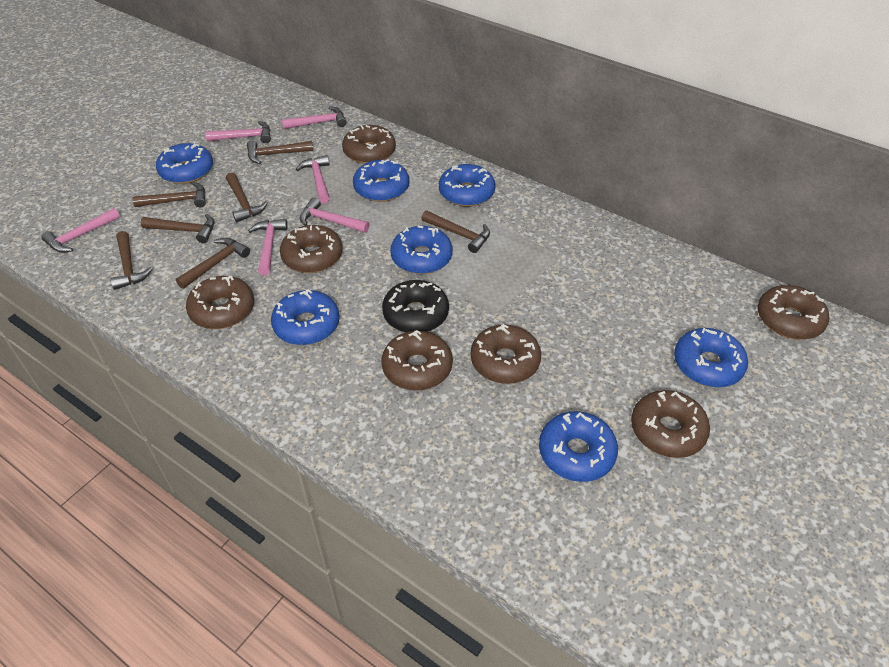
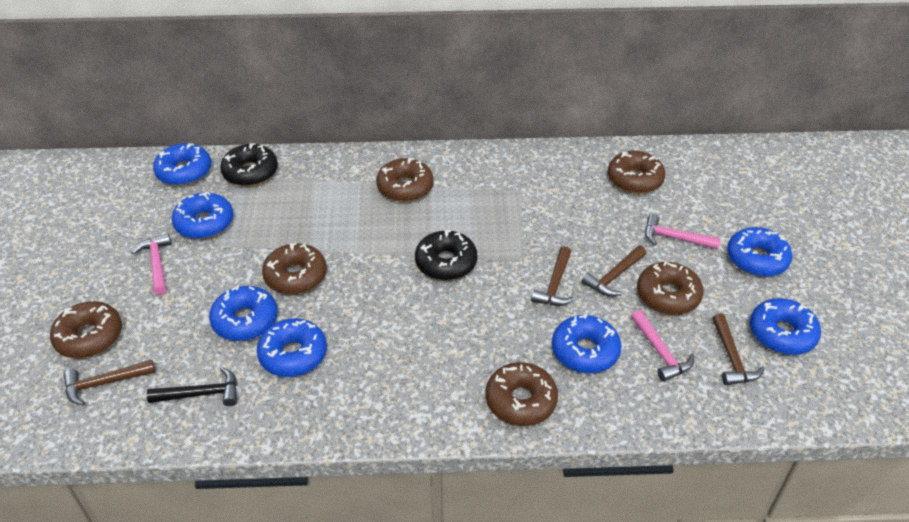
black donut: 1 -> 2
black hammer: 0 -> 1
brown donut: 7 -> 6
brown hammer: 7 -> 4
pink hammer: 6 -> 3

